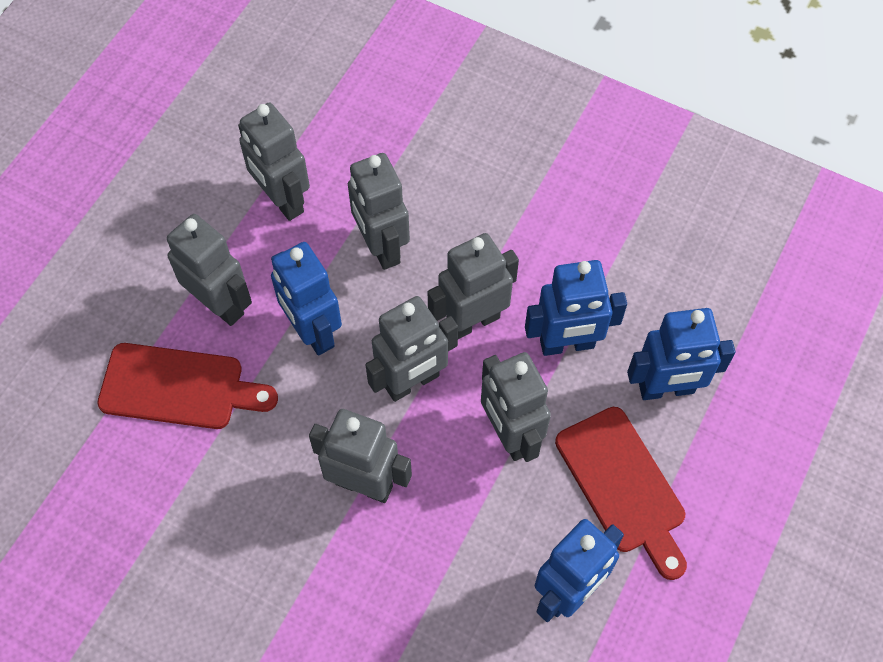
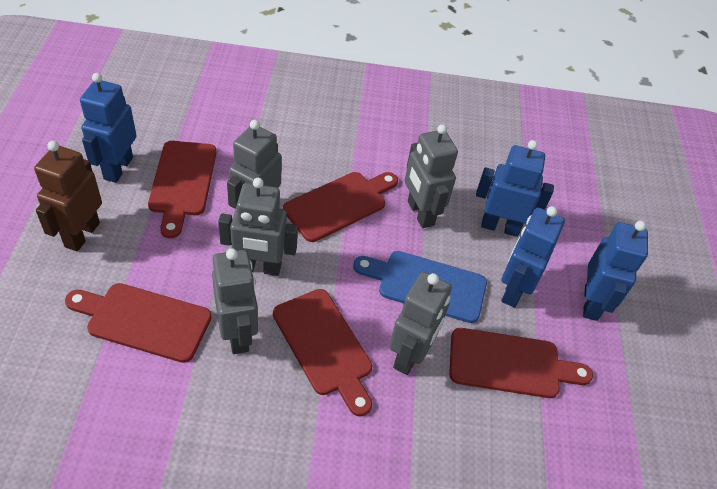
blue cutting board: 0 -> 1
brown robot: 0 -> 1
grey robot: 7 -> 5
red cutting board: 2 -> 5

